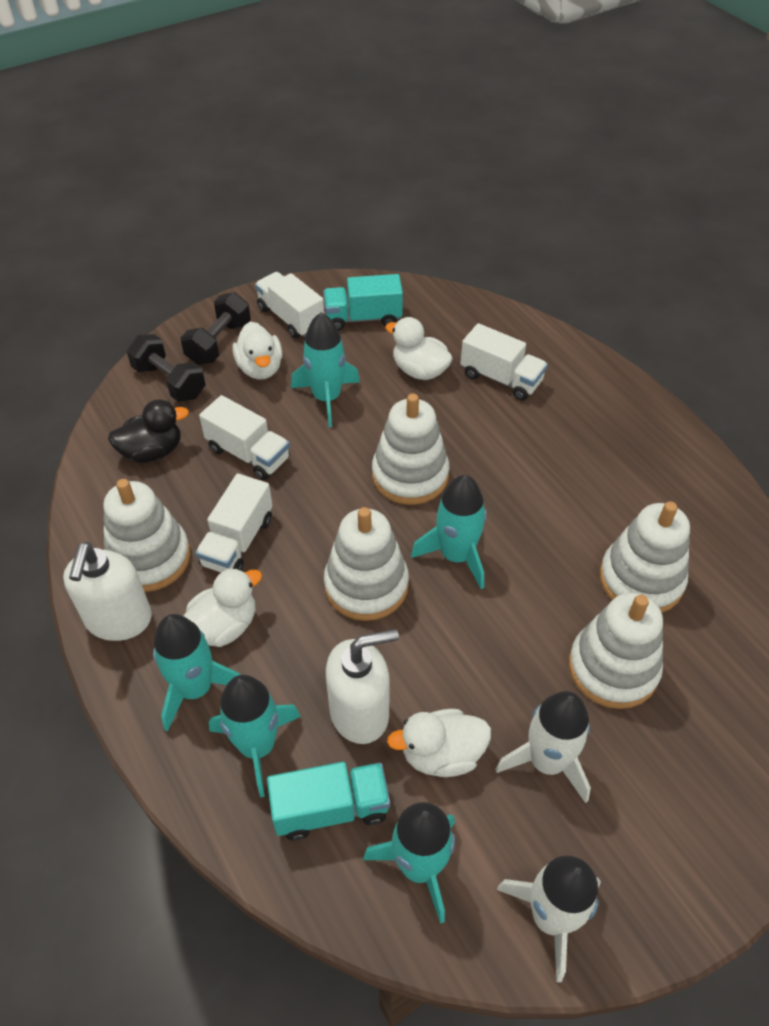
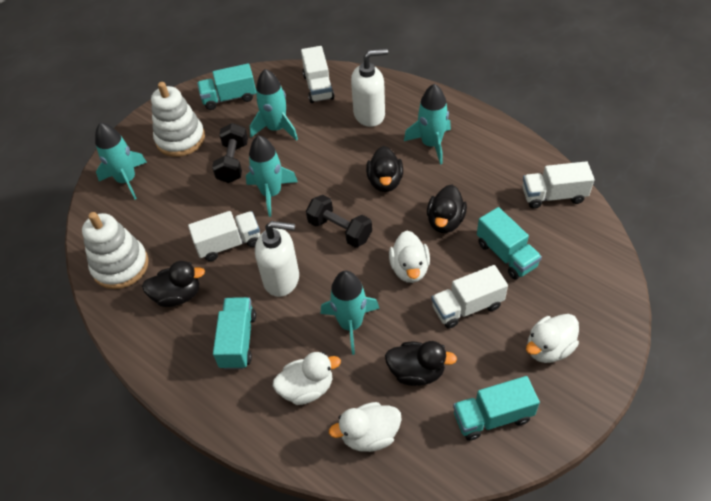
black duck: 1 -> 4
turquoise truck: 2 -> 4
white rocket: 2 -> 0
white stacking toy: 5 -> 2

